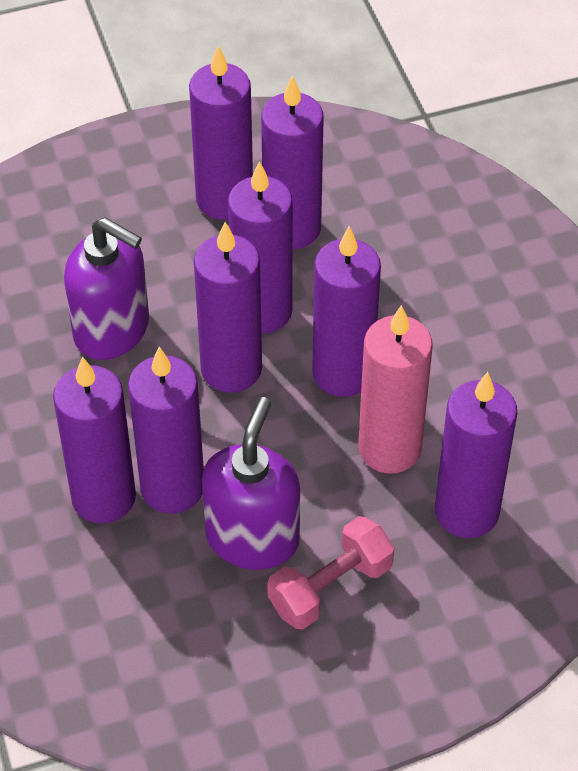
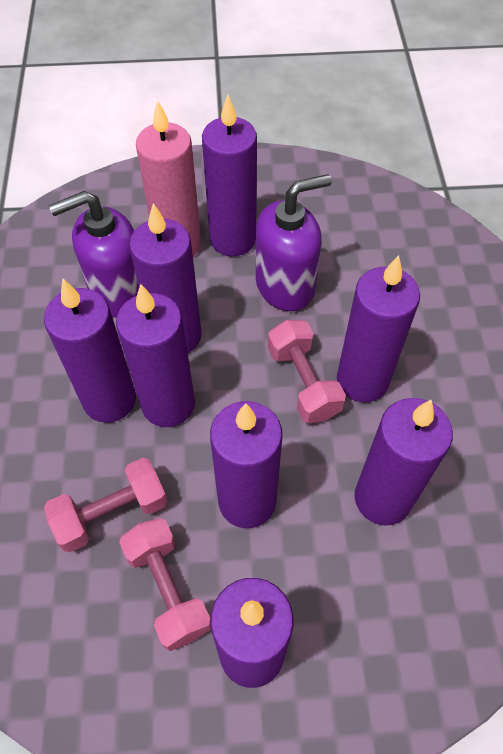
pink dumbbell: 1 -> 3

